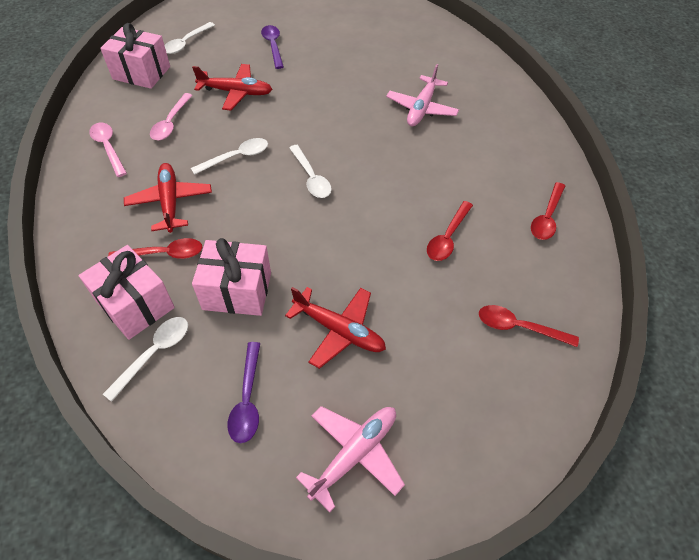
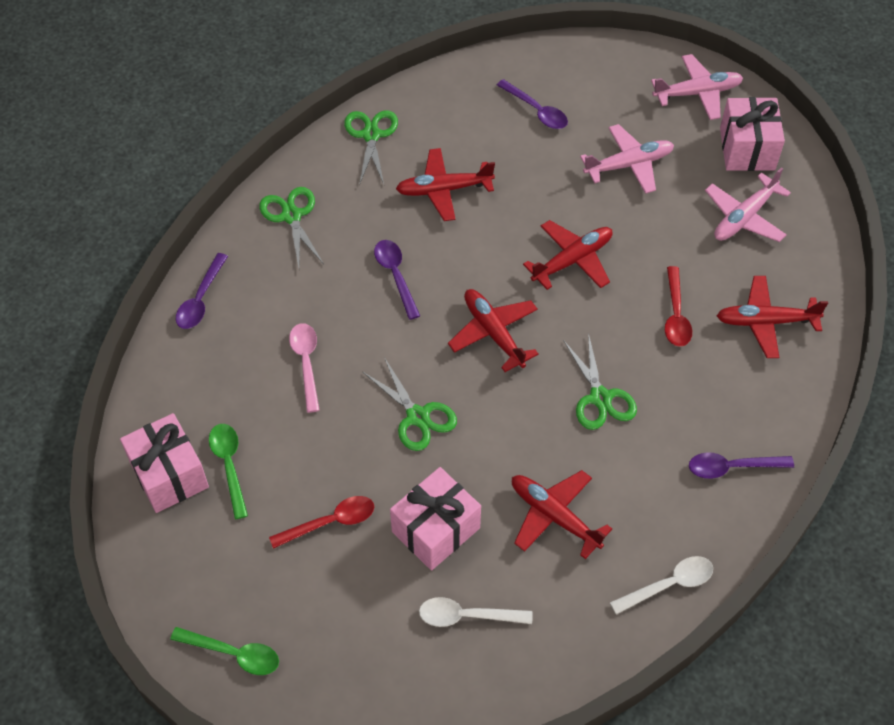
green scissors: 0 -> 4
green spoon: 0 -> 2
pink plane: 2 -> 3
pink spoon: 2 -> 1
purple spoon: 2 -> 4
red plane: 3 -> 5
red spoon: 4 -> 2
white spoon: 4 -> 2

